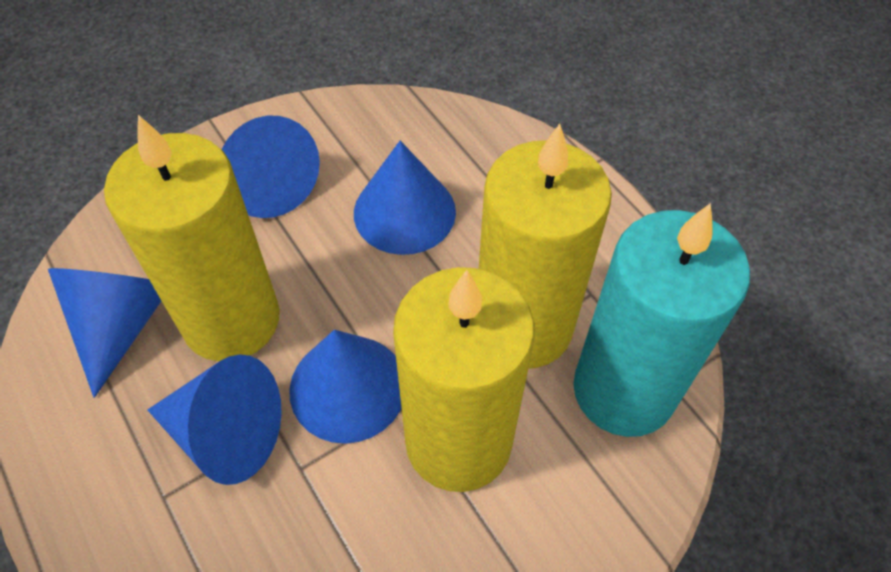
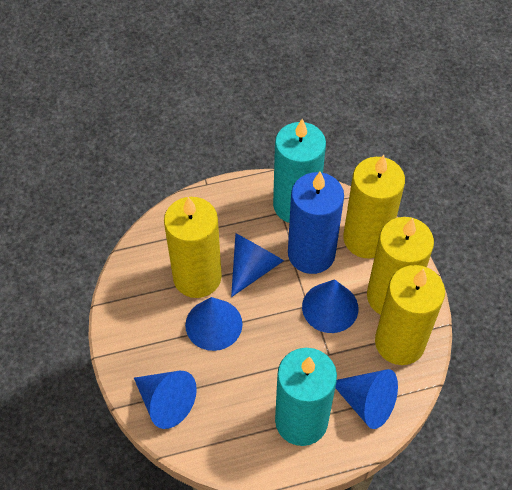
blue candle: 0 -> 1
turquoise candle: 1 -> 2
yellow candle: 3 -> 4

